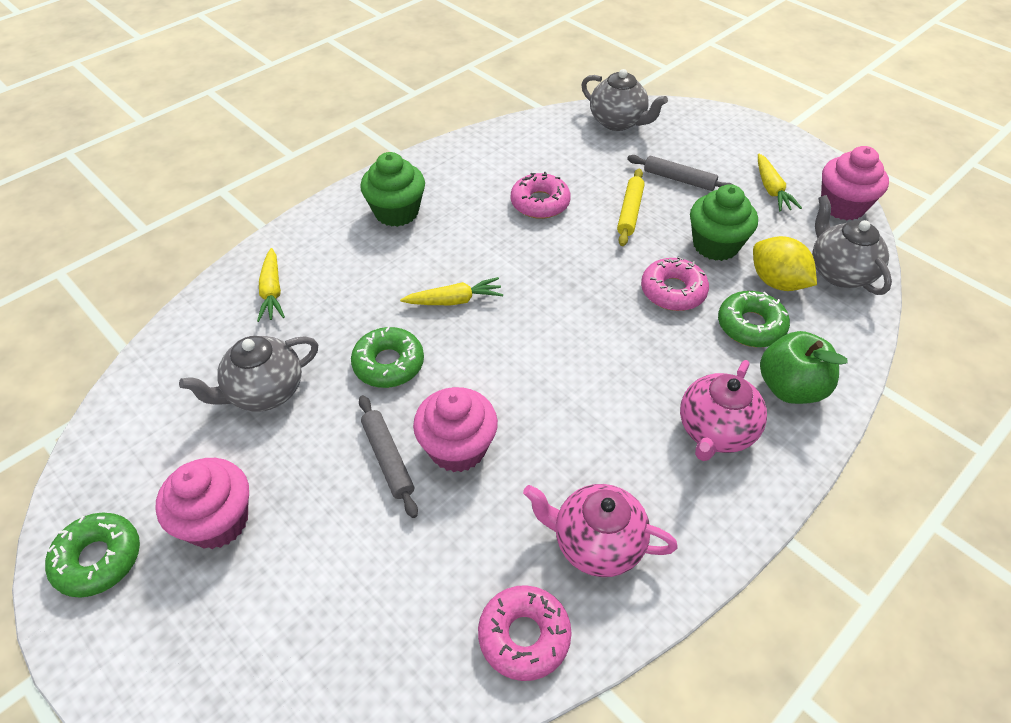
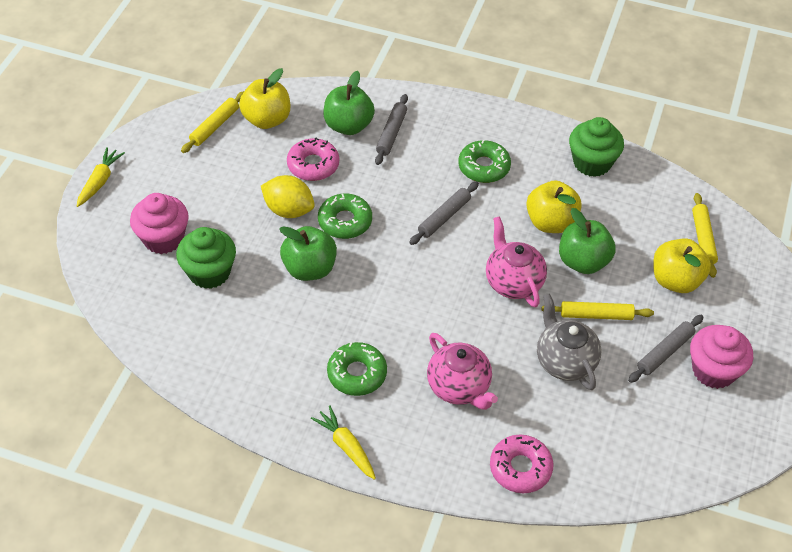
green apple: 1 -> 3
grey rolling pin: 2 -> 3
grey teapot: 3 -> 1
pink cupcake: 3 -> 2
pink donut: 3 -> 2
yellow apple: 0 -> 3
yellow carrot: 3 -> 2
yellow rolling pin: 1 -> 3

